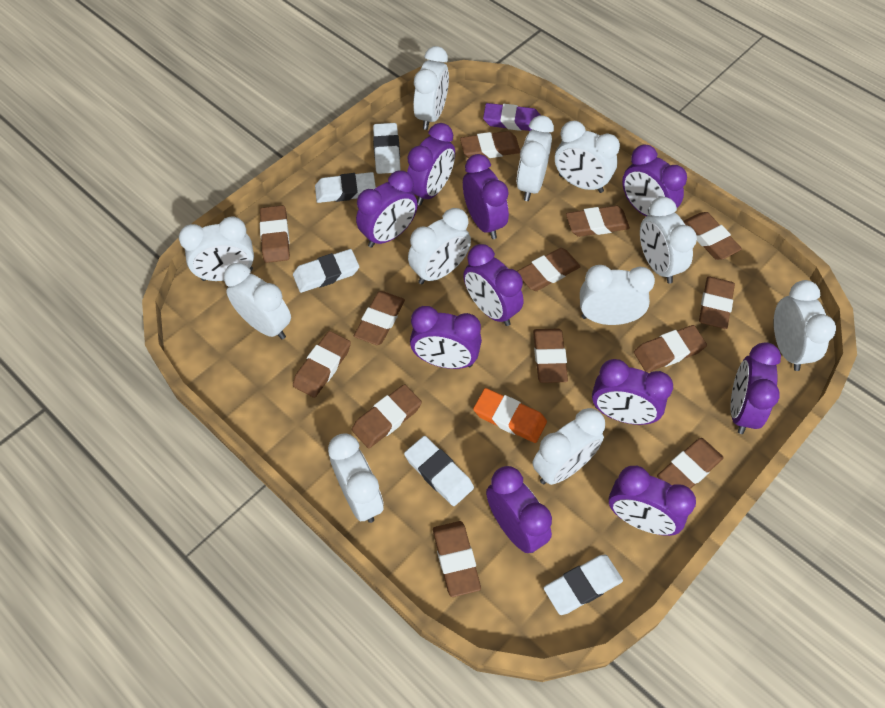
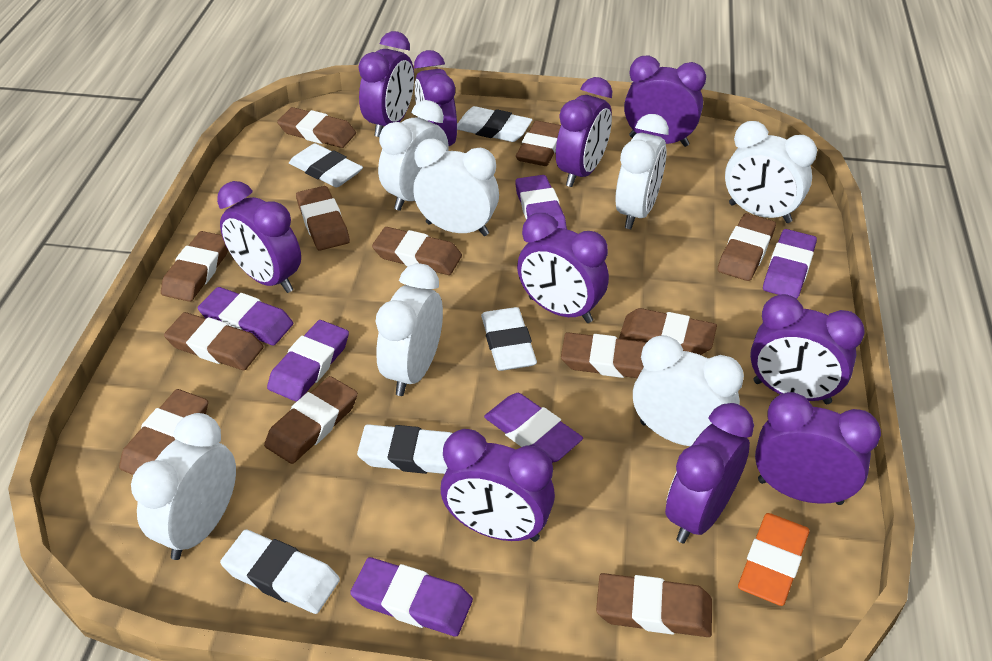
brown eraser: 13 -> 12
purple eraser: 1 -> 6
white clock: 11 -> 7

